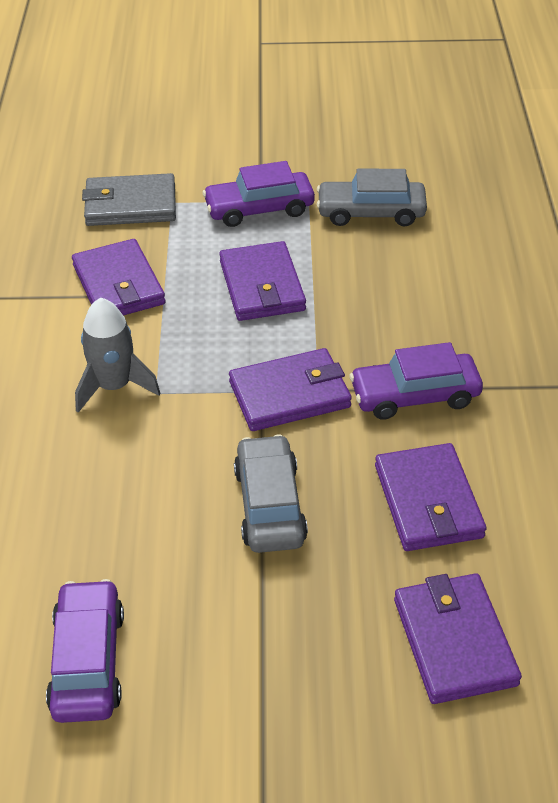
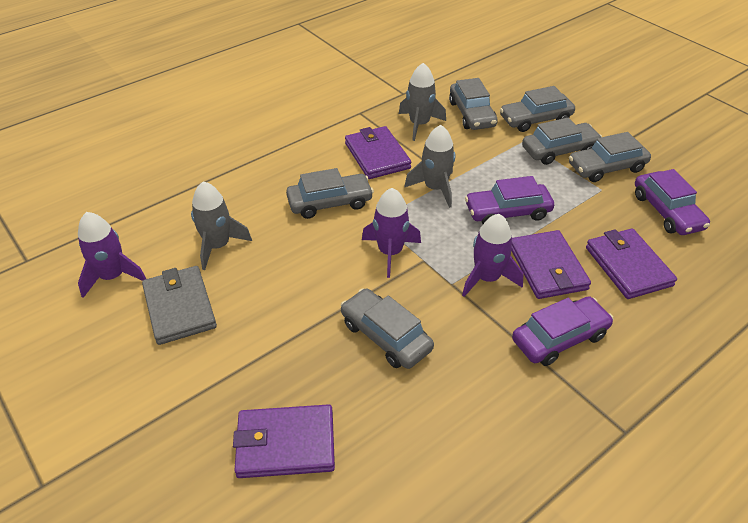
grey car: 2 -> 6
grey rocket: 1 -> 3
purple rocket: 0 -> 3
purple wallet: 5 -> 4

